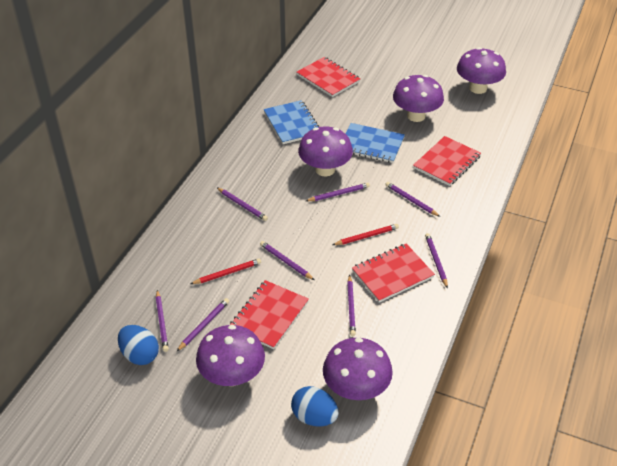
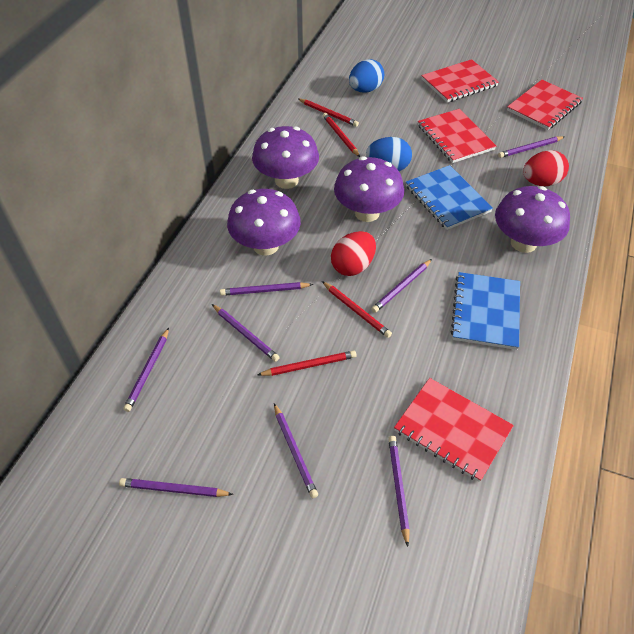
purple mushroom: 5 -> 4
red egg: 0 -> 2
red pencil: 2 -> 4

